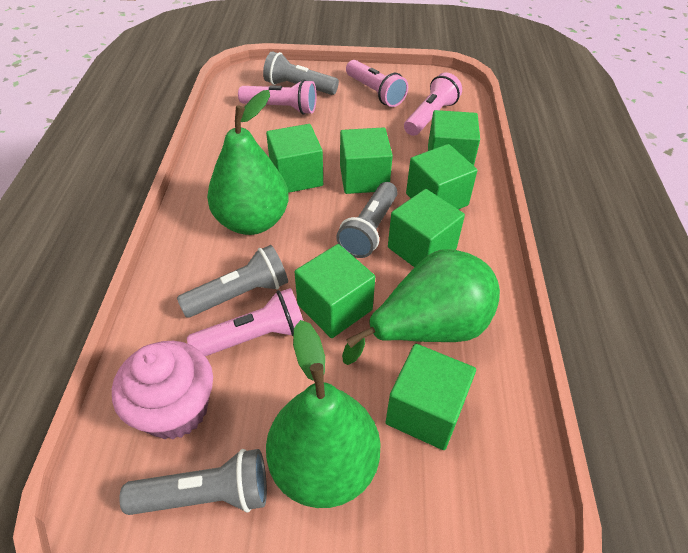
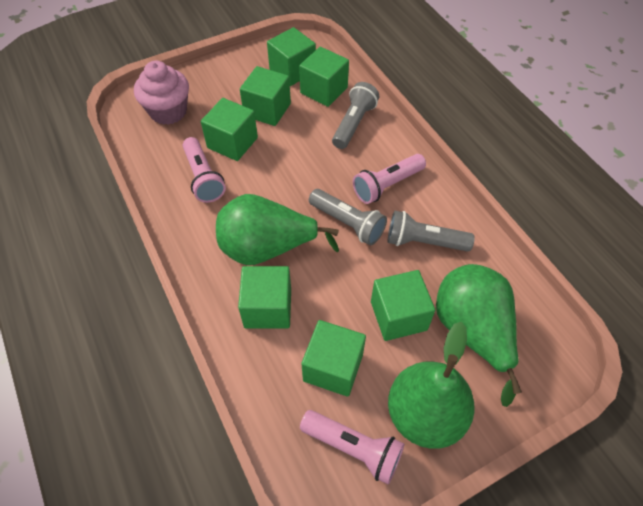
grey flashlight: 4 -> 3
pink flashlight: 4 -> 3

